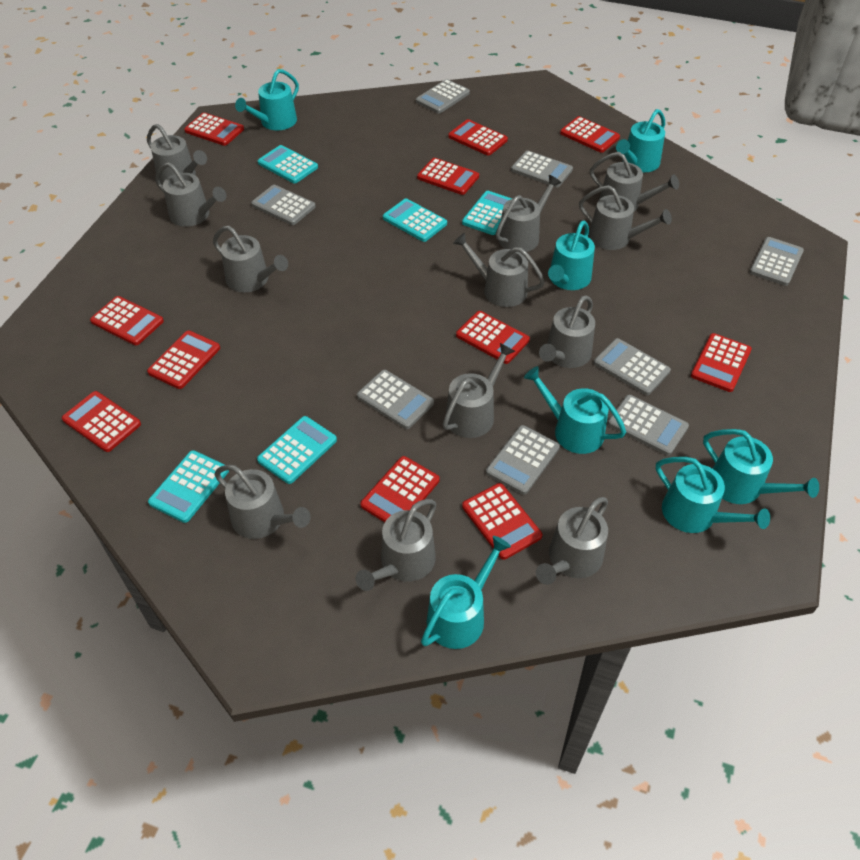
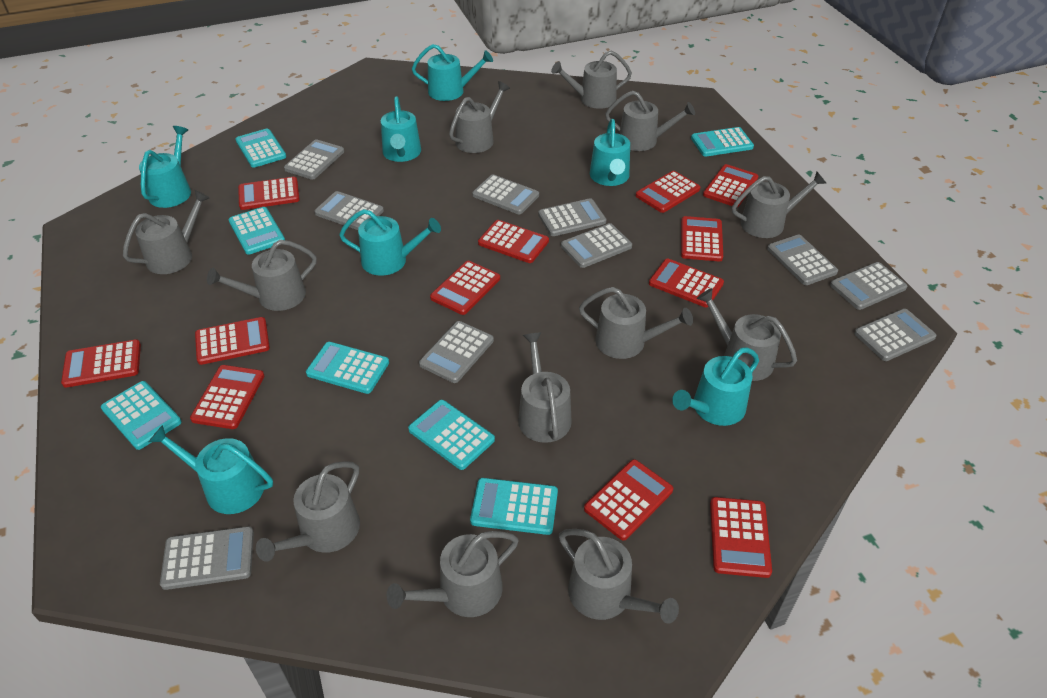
grey calculator: 8 -> 10
red calculator: 11 -> 12
turquoise calculator: 5 -> 7

